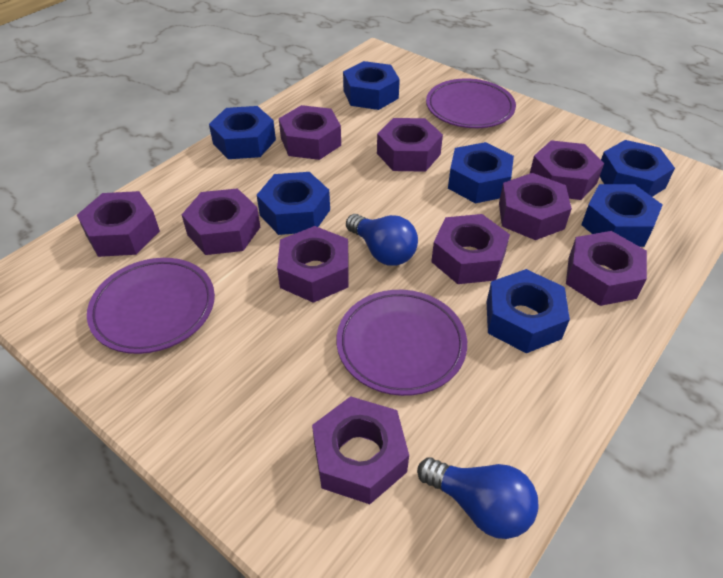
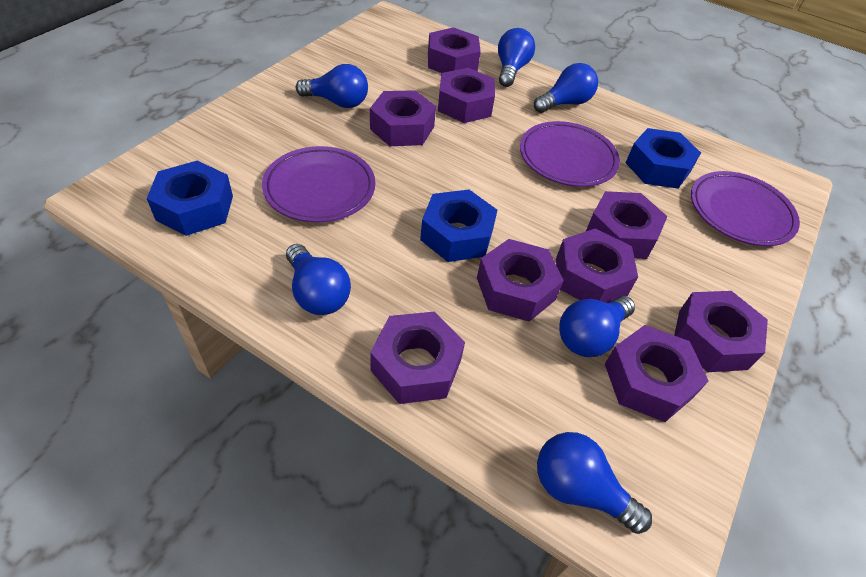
blue light bulb: 2 -> 6
blue nut: 7 -> 3
purple nut: 10 -> 9

